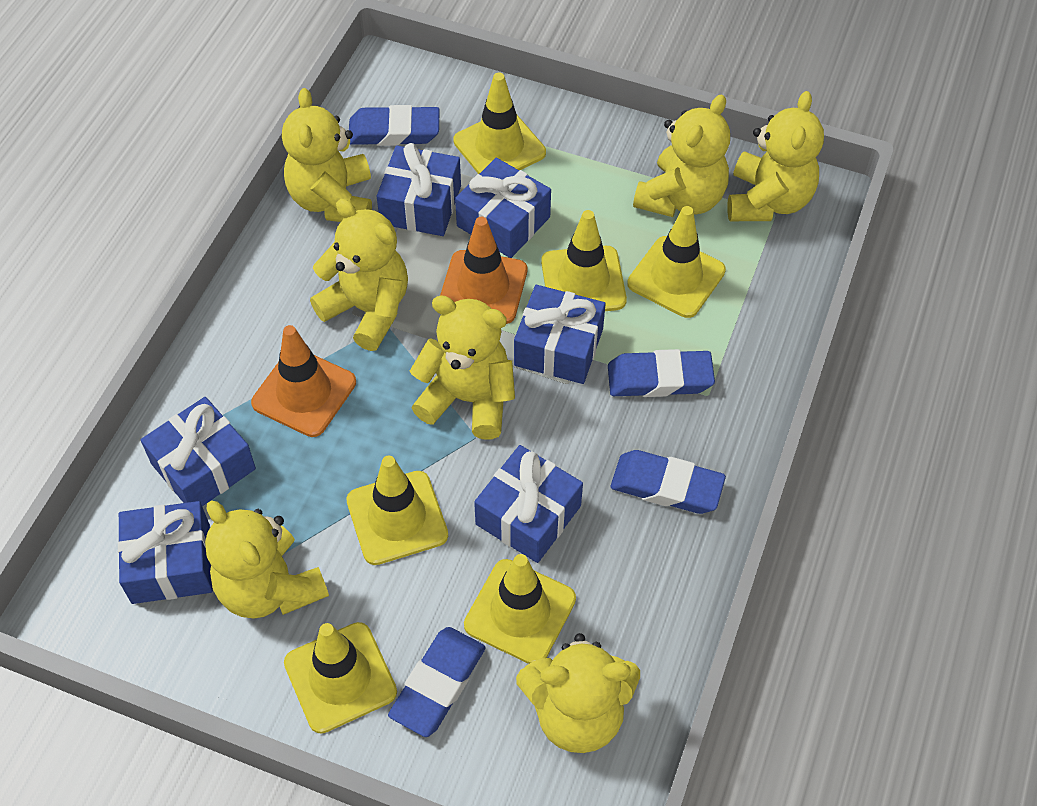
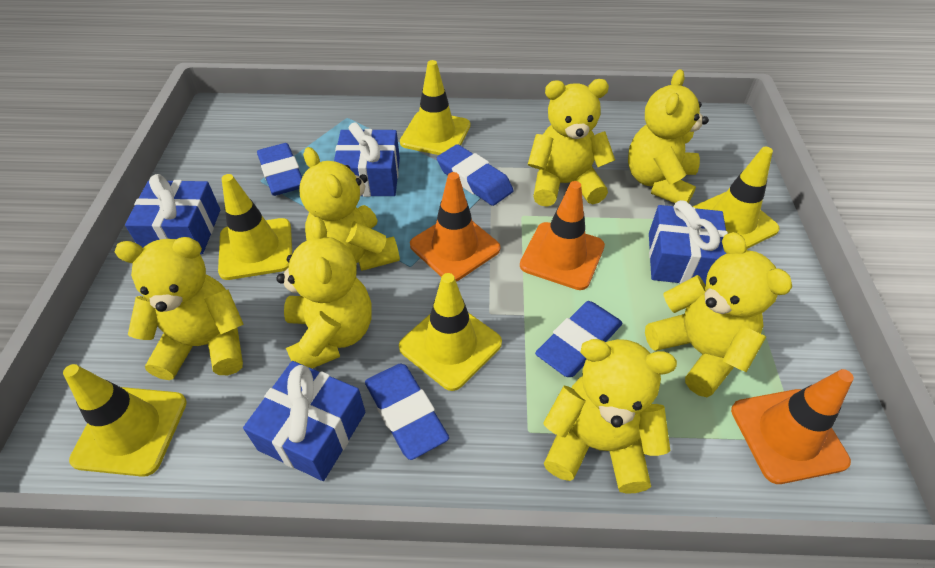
blue gift: 6 -> 4
orange traffic cone: 2 -> 3
yellow traffic cone: 6 -> 5

